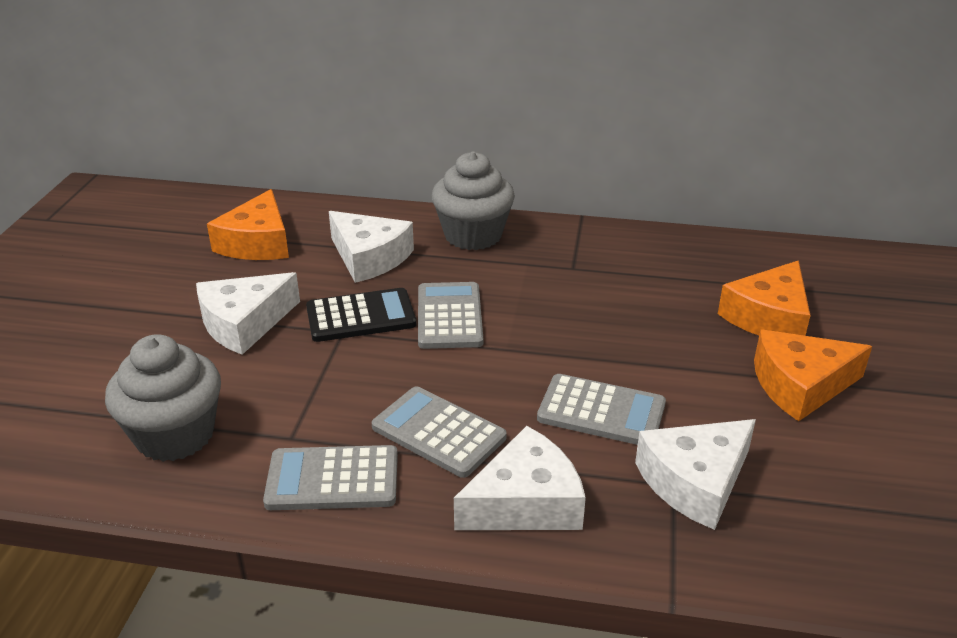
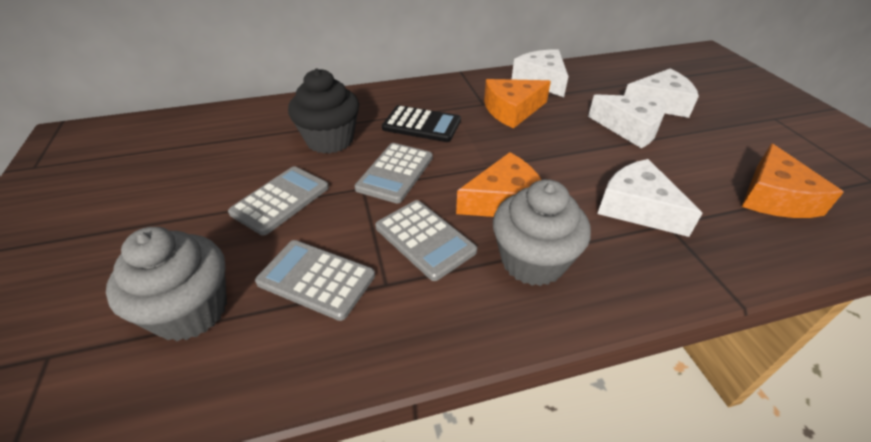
black cupcake: 0 -> 1

